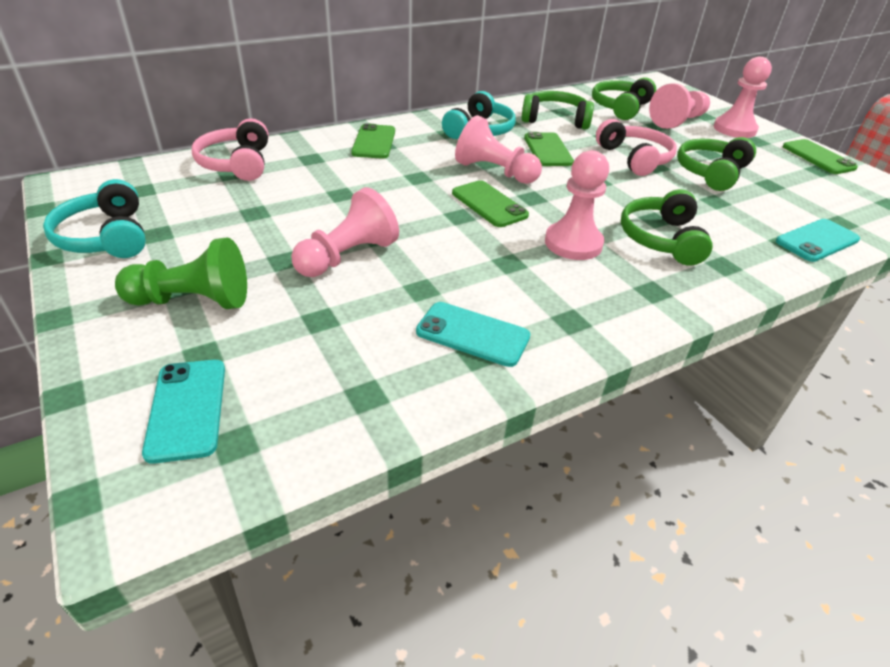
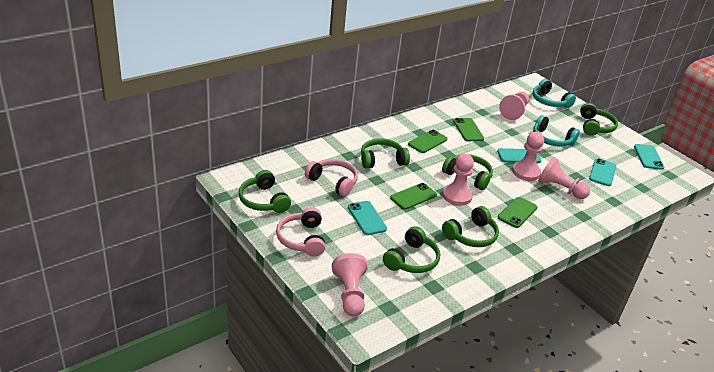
green headphones: 4 -> 6
green pawn: 1 -> 0
turquoise phone: 3 -> 4

